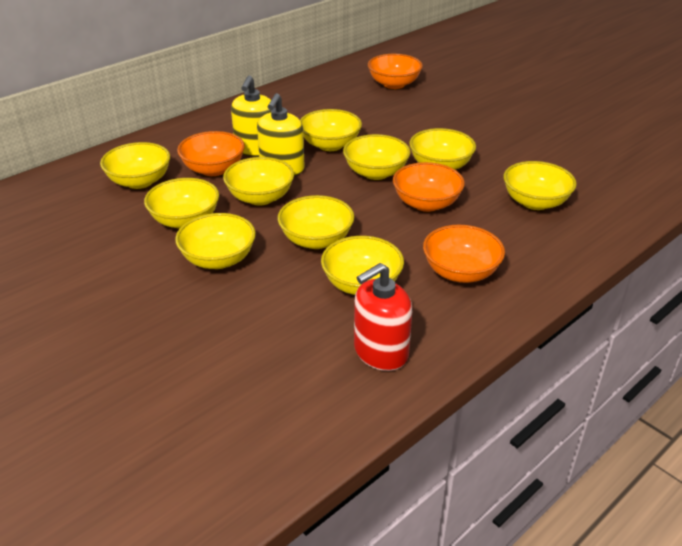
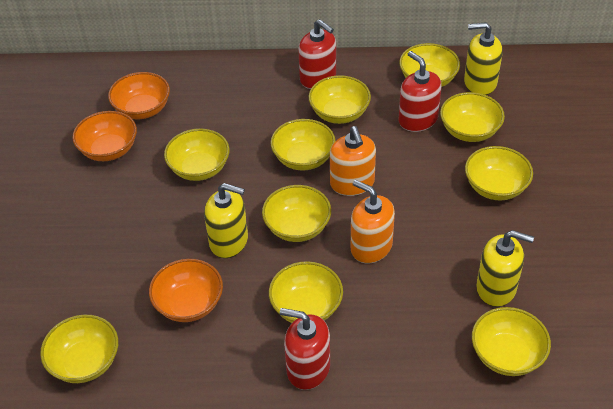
orange bowl: 4 -> 3
orange soap dispenser: 0 -> 2
red soap dispenser: 1 -> 3
yellow soap dispenser: 2 -> 3

